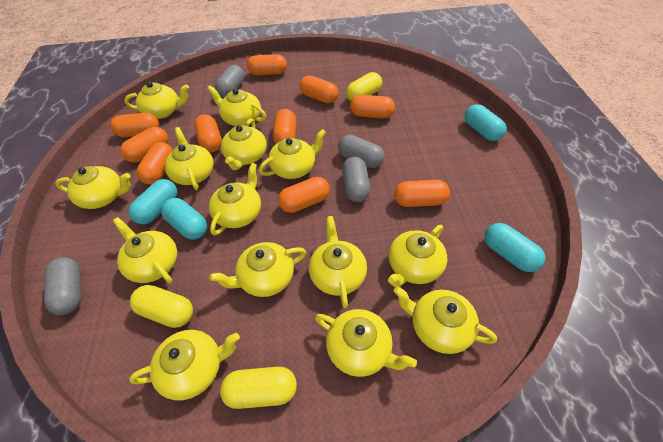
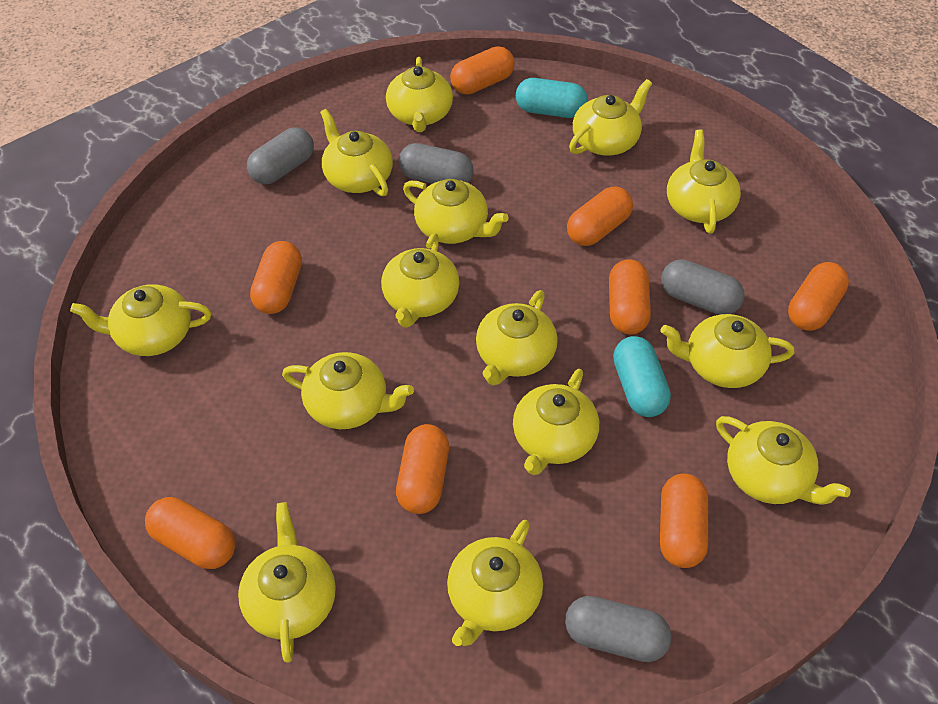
orange capsule: 10 -> 8
turquoise capsule: 4 -> 2
yellow capsule: 3 -> 0

